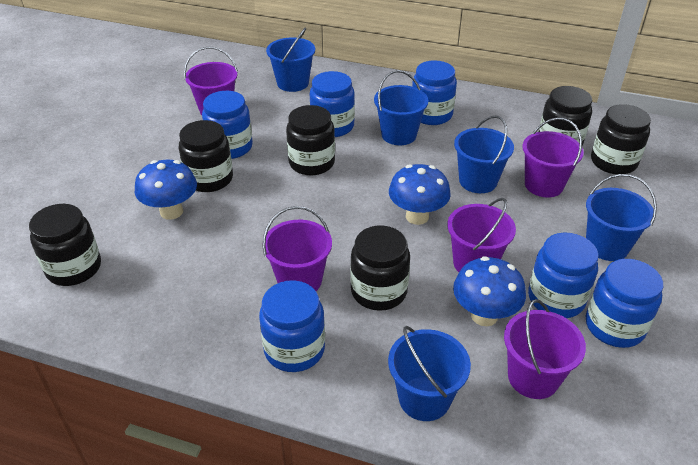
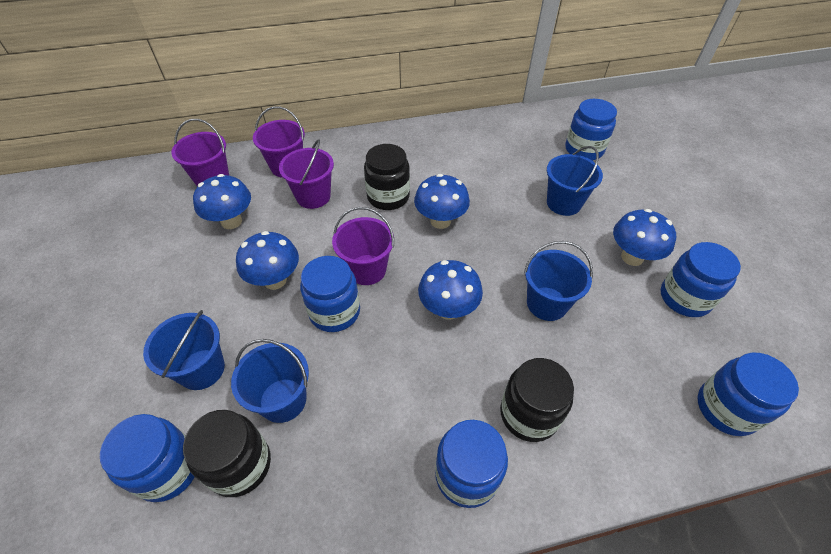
black jar: 6 -> 3
blue bucket: 5 -> 4
blue mushroom: 3 -> 5
purple bucket: 5 -> 4

